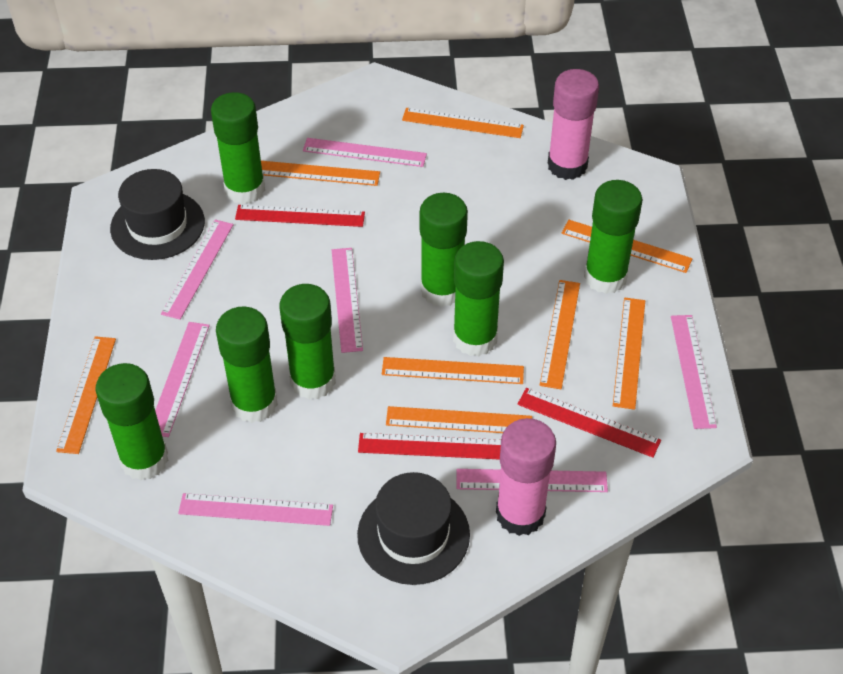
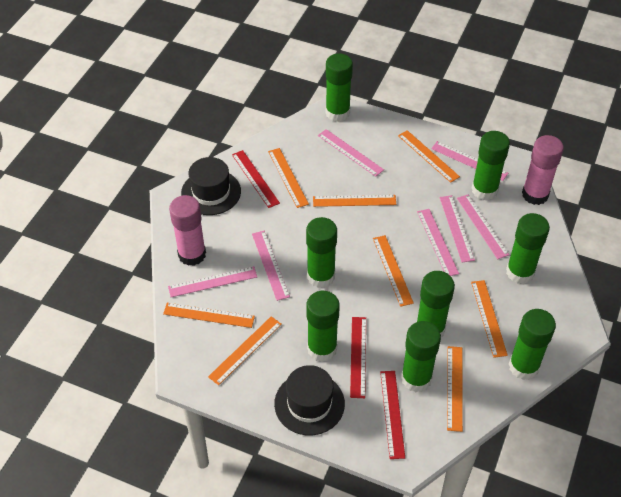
green glue stick: 7 -> 8

